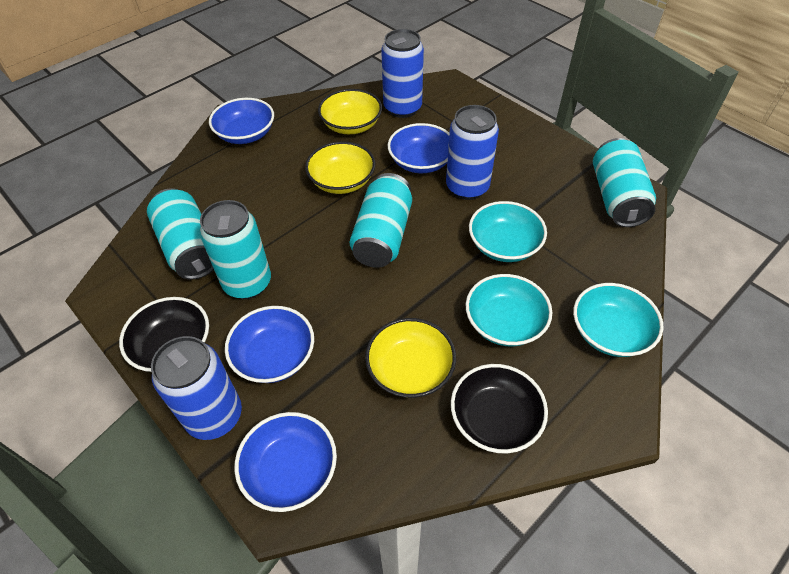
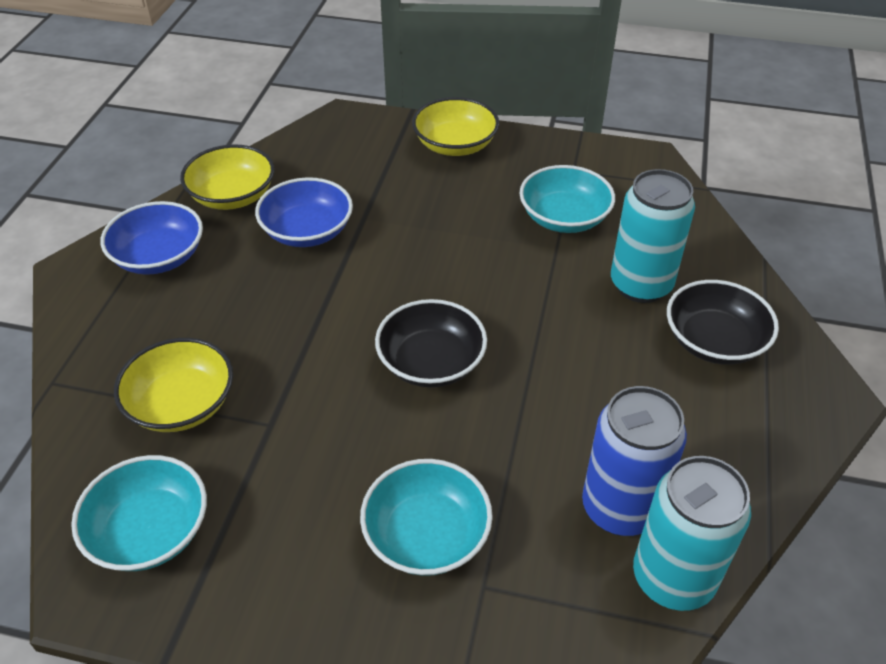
blue bowl: 4 -> 2
blue can: 3 -> 1
turquoise can: 4 -> 2

